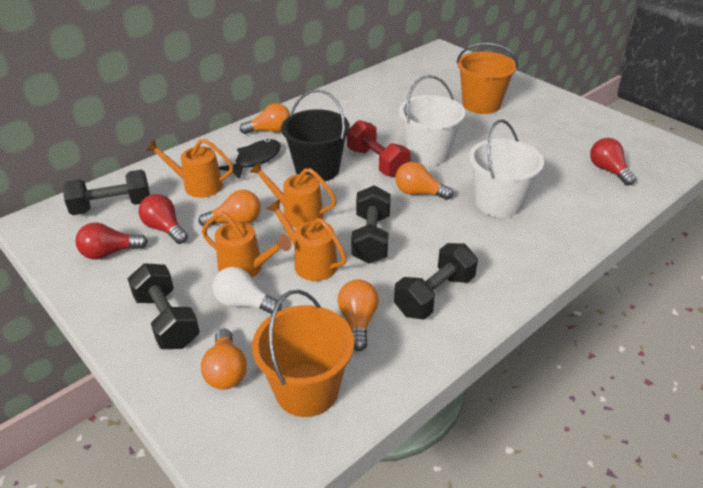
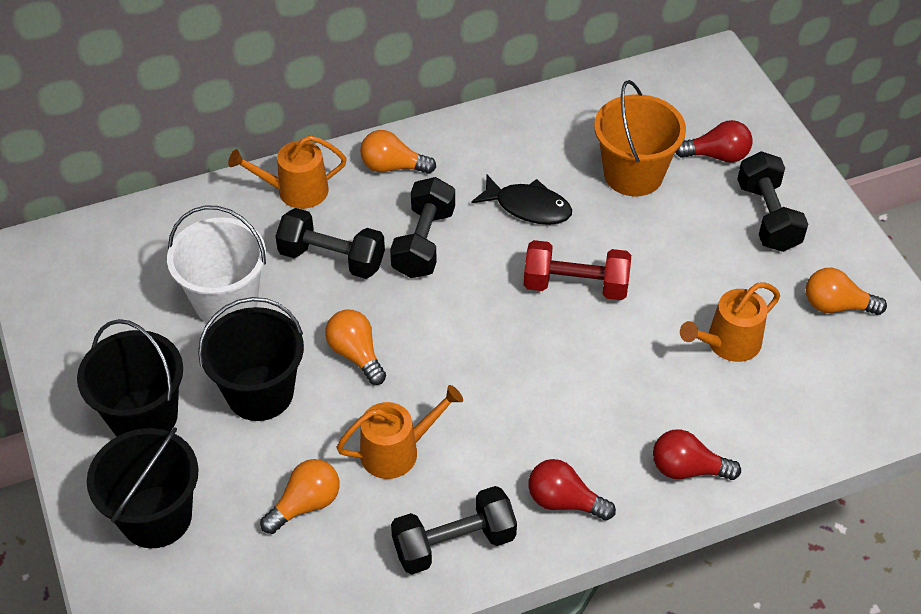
black bucket: 1 -> 3
orange bucket: 2 -> 1
orange light bulb: 5 -> 4
orange watering can: 4 -> 3
white bucket: 2 -> 1
white light bulb: 1 -> 0

